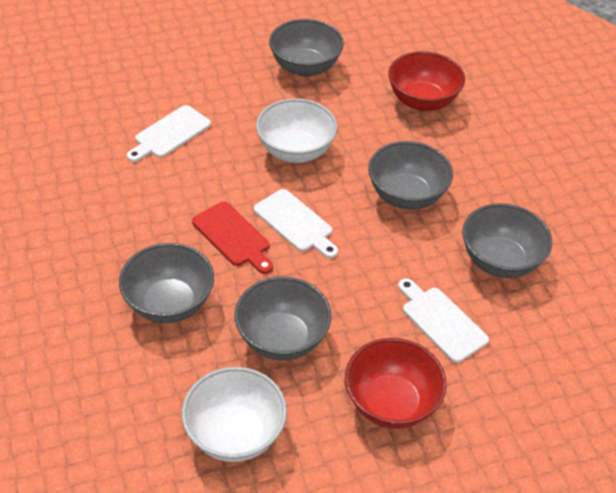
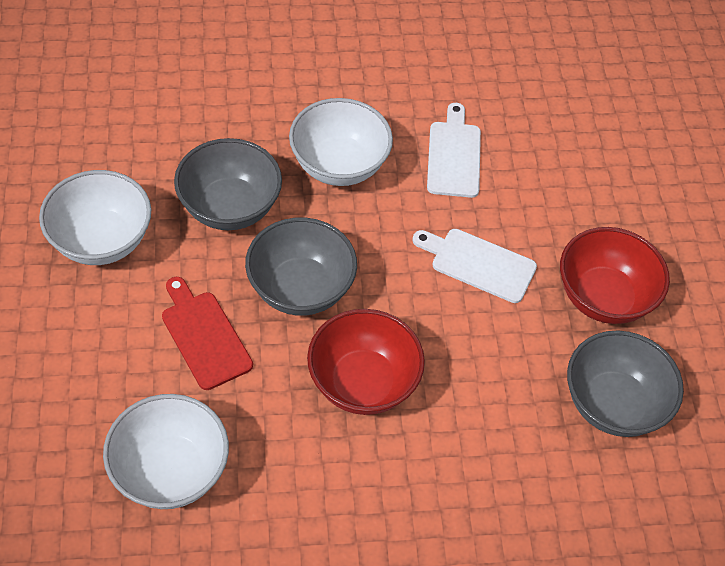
grey bowl: 5 -> 3
white bowl: 2 -> 3
white cutting board: 3 -> 2

